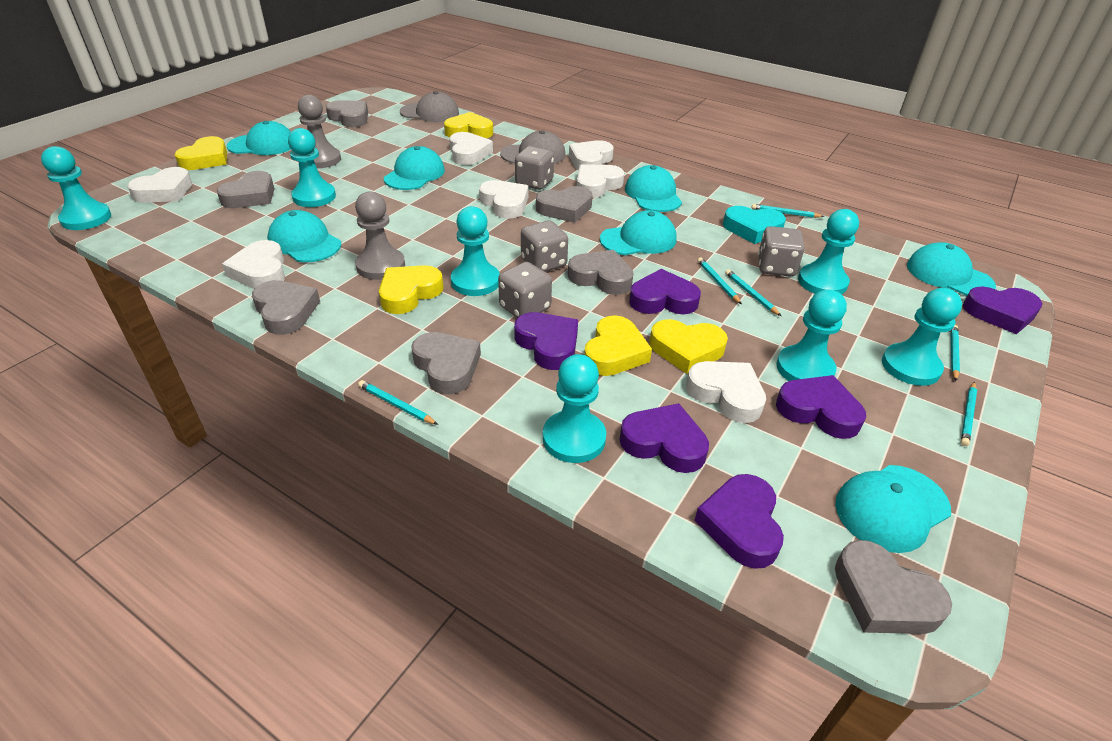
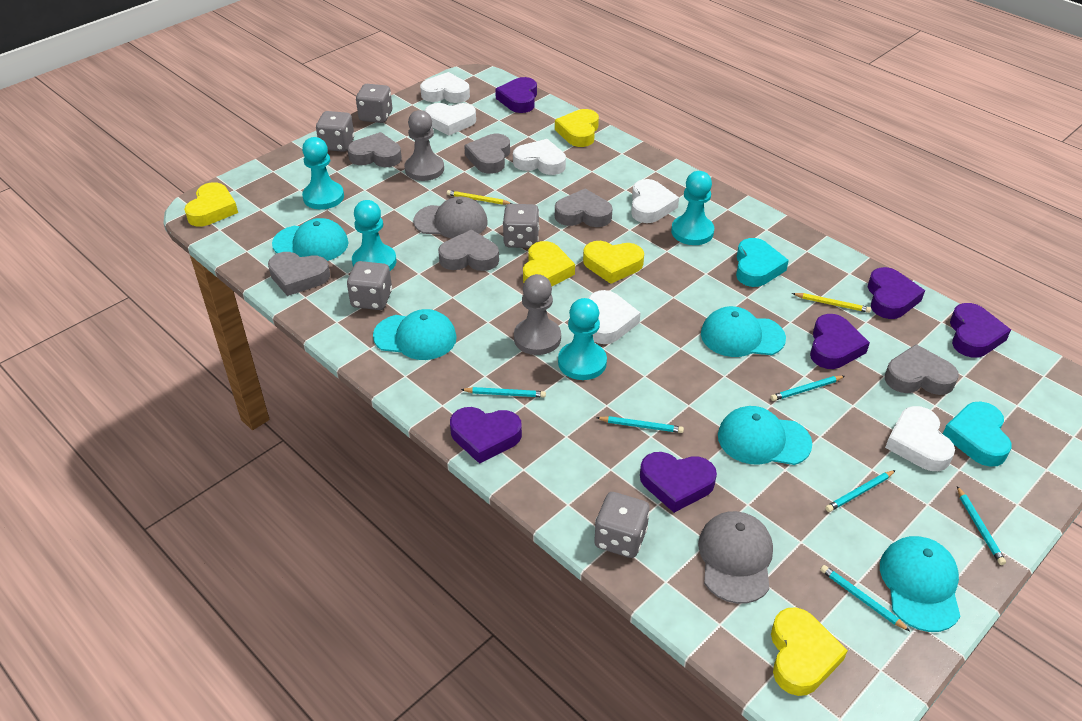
grey dice: 4 -> 5
grey heart: 7 -> 6
turquoise cap: 7 -> 5
turquoise heart: 1 -> 2
turquoise pawn: 7 -> 4
white heart: 7 -> 6
yellow pencil: 0 -> 2

